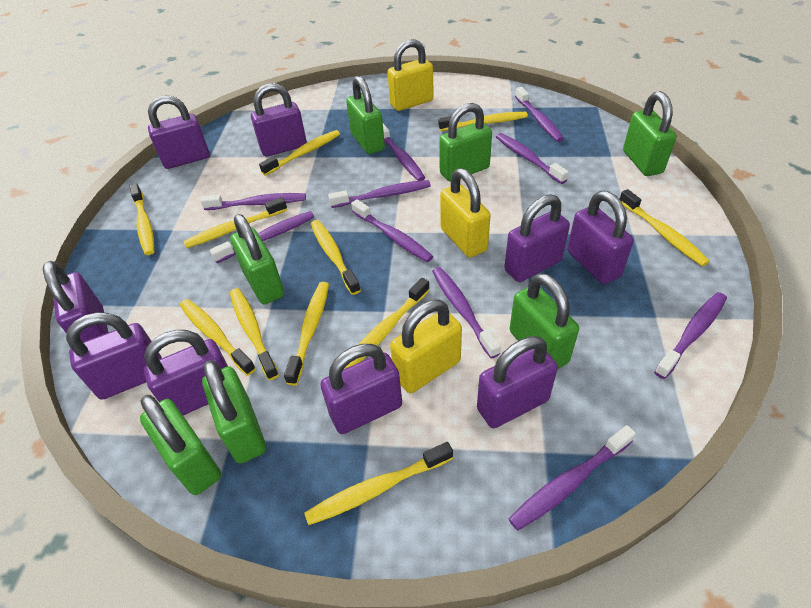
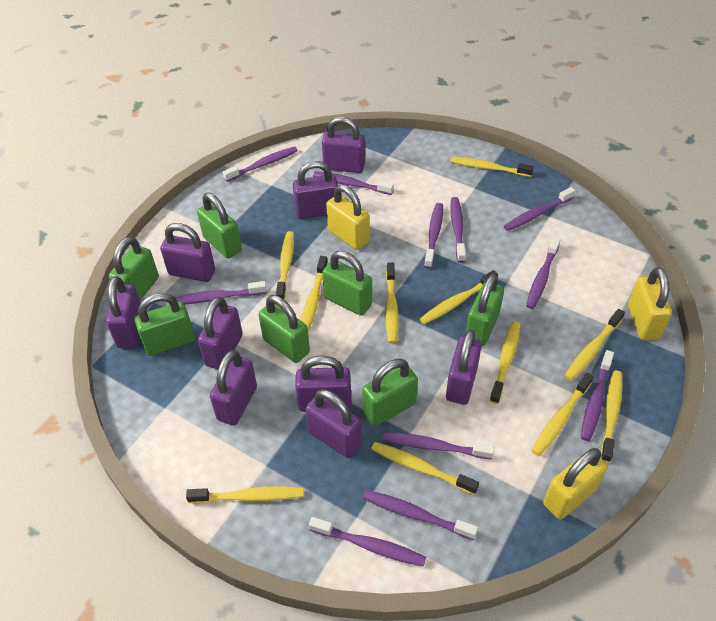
purple toothbrush: 10 -> 11

